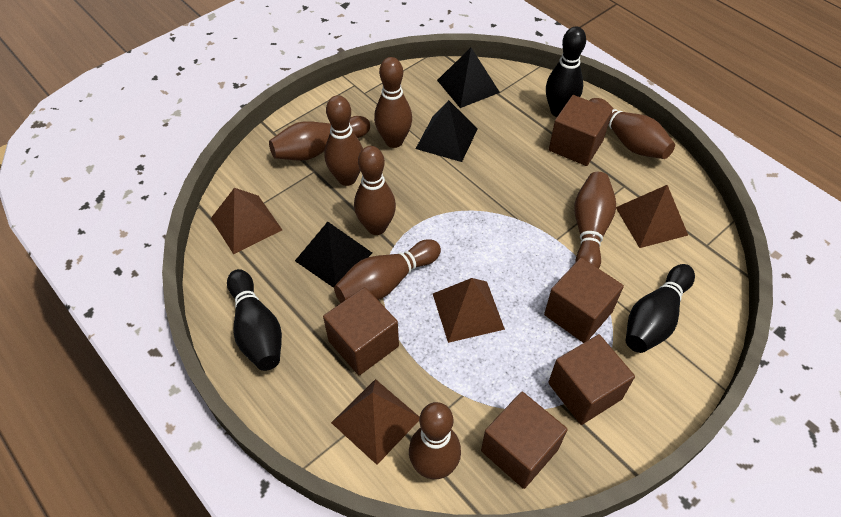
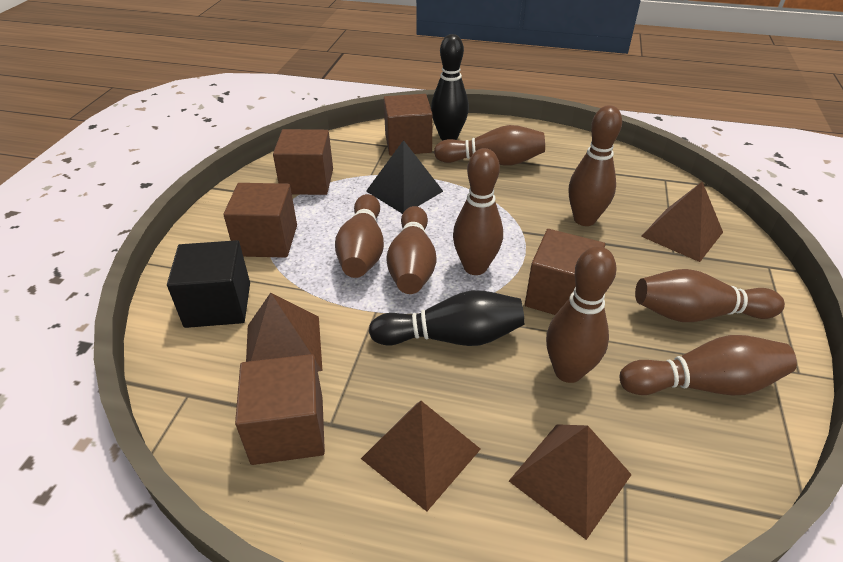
black bowling pin: 3 -> 2
black cube: 0 -> 1
black pyramid: 3 -> 1

